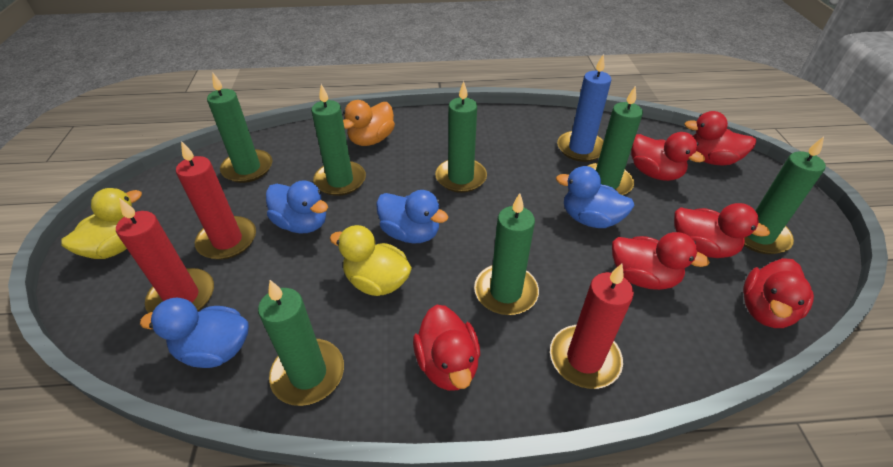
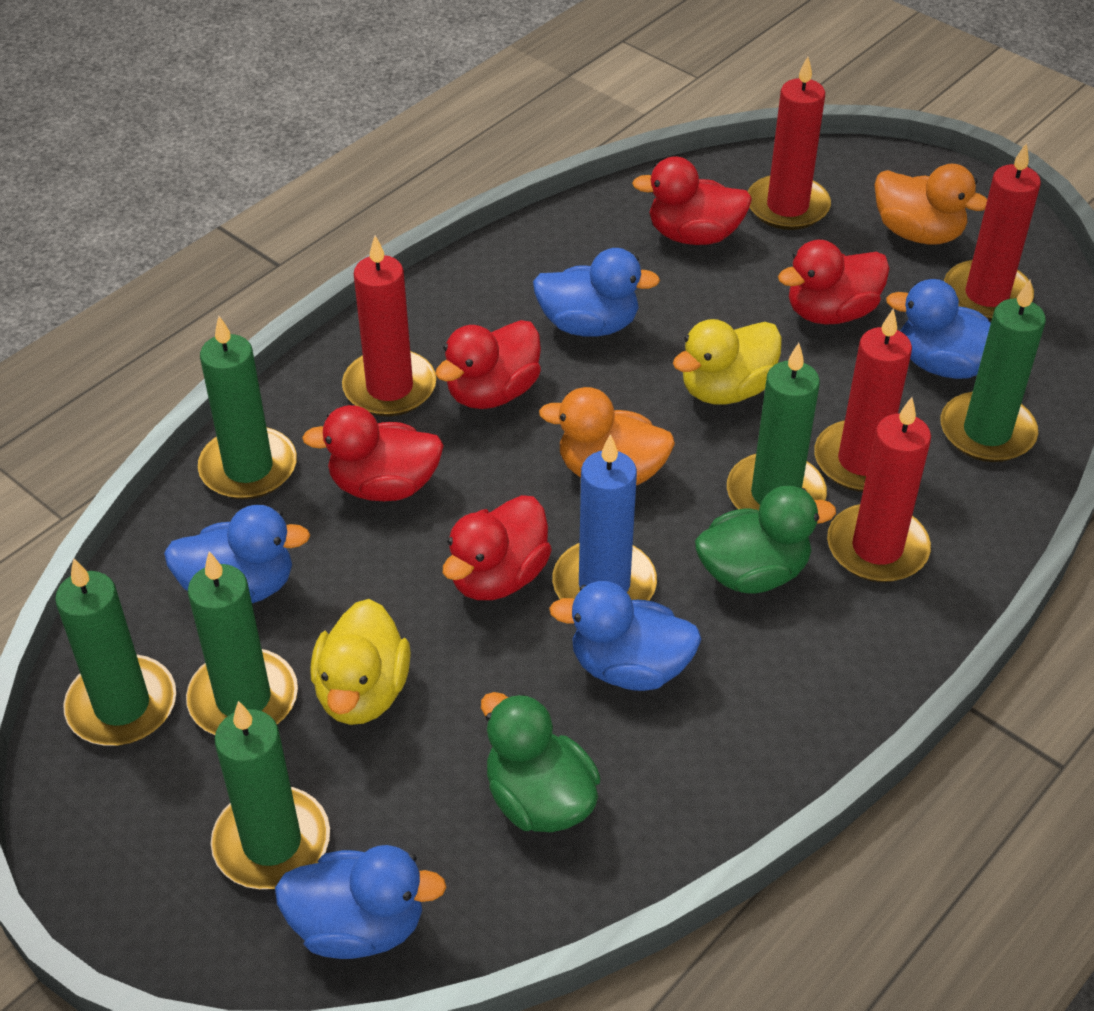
blue duck: 4 -> 5
green candle: 7 -> 6
green duck: 0 -> 2
orange duck: 1 -> 2
red candle: 3 -> 5
red duck: 6 -> 5

